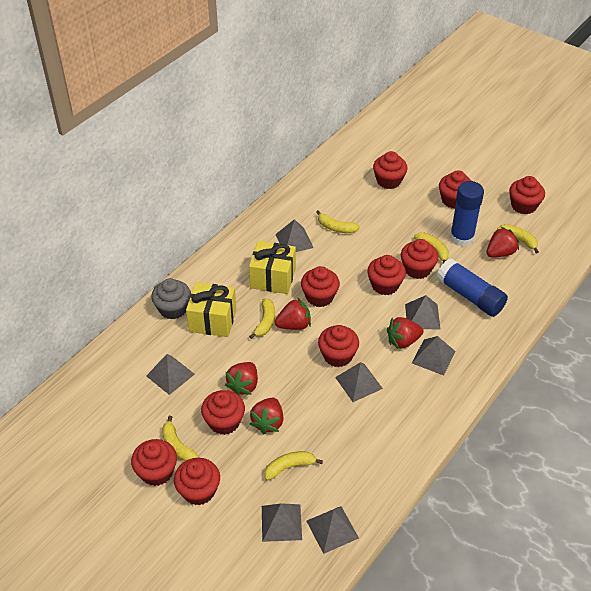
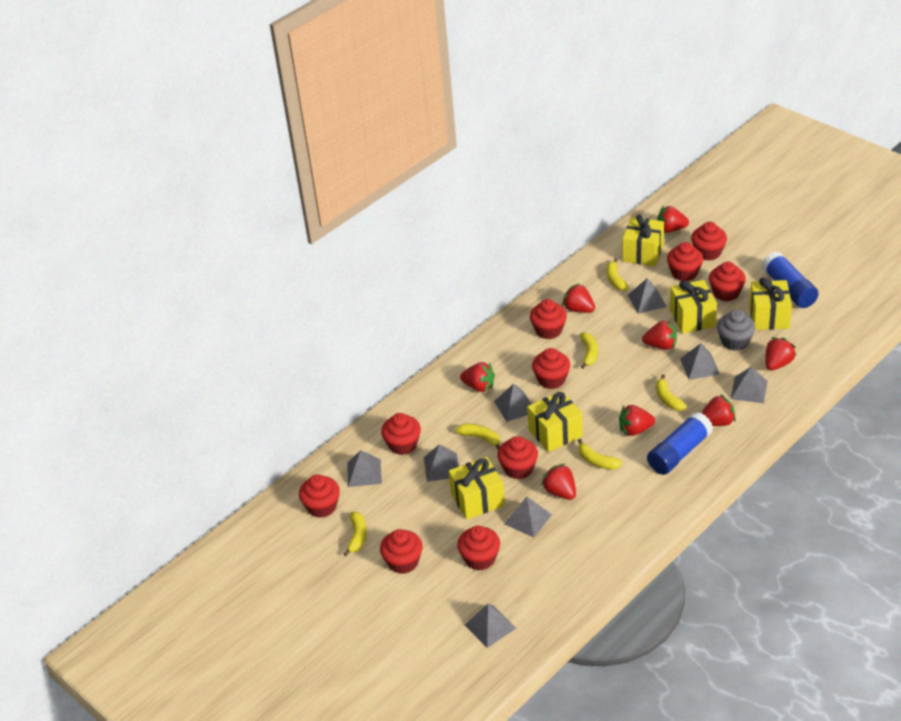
grey pyramid: 7 -> 8
red strawberry: 5 -> 8
yellow gift: 2 -> 5

